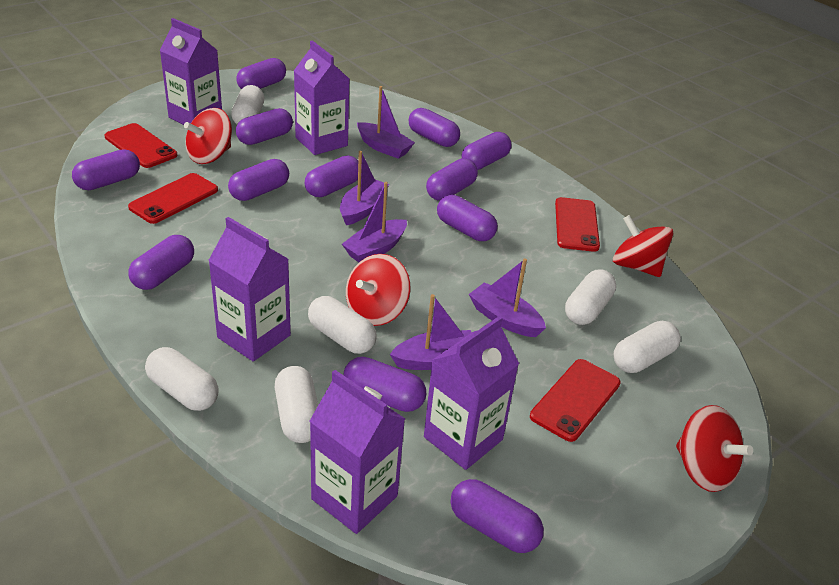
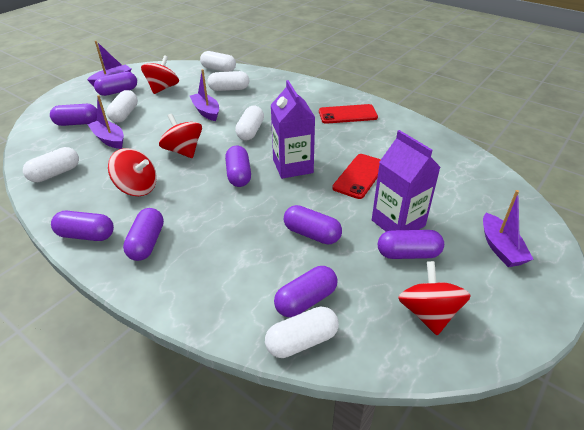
purple boat: 5 -> 4
purple capsule: 12 -> 8
purple carton: 5 -> 2
red phone: 4 -> 2

